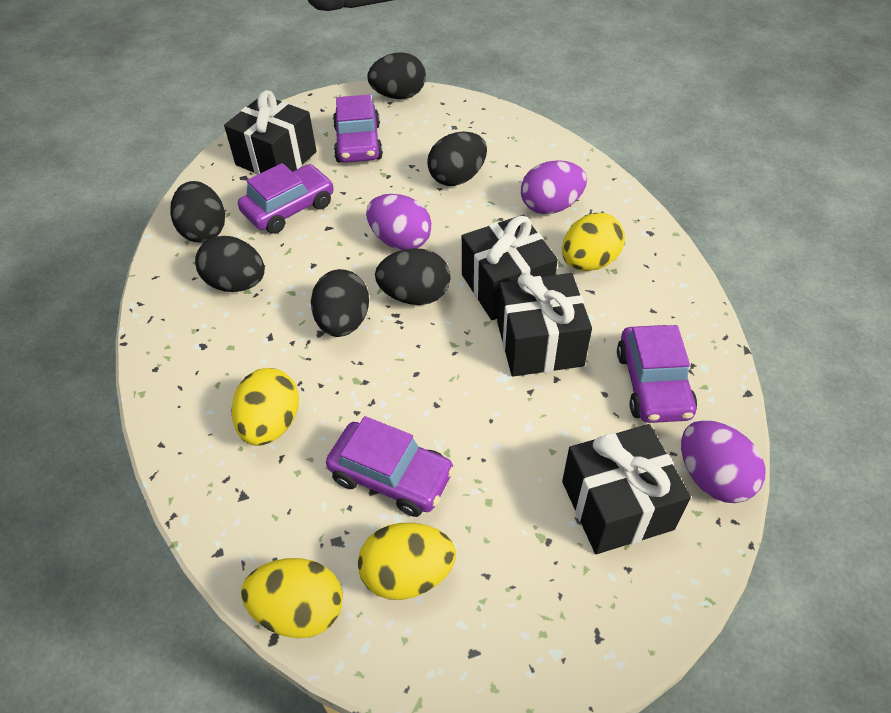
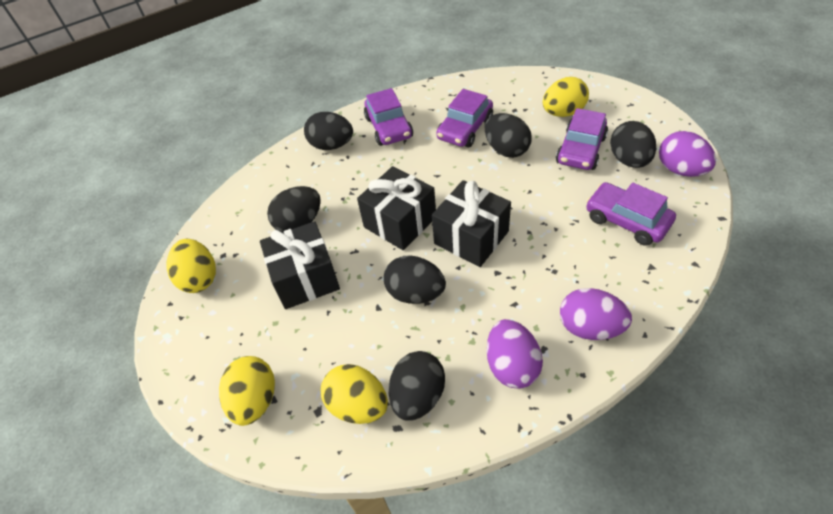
black gift: 4 -> 3

